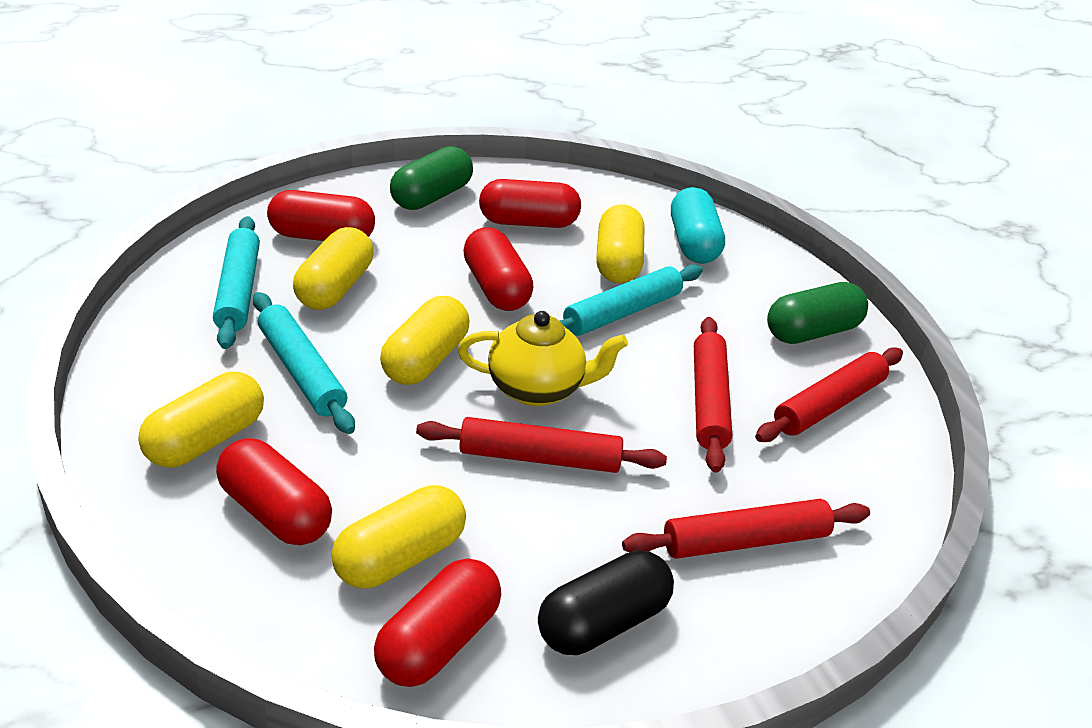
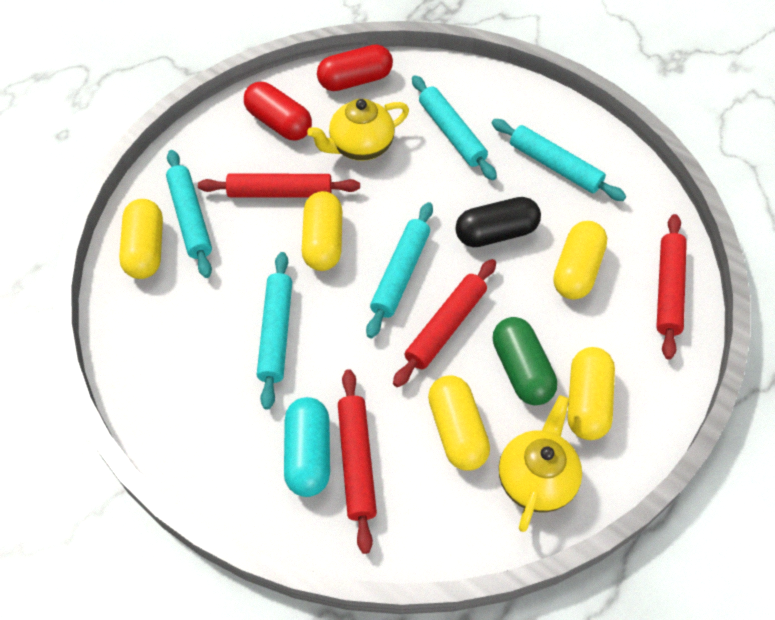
green capsule: 2 -> 1
red capsule: 5 -> 2
turquoise rolling pin: 3 -> 5
yellow teapot: 1 -> 2

